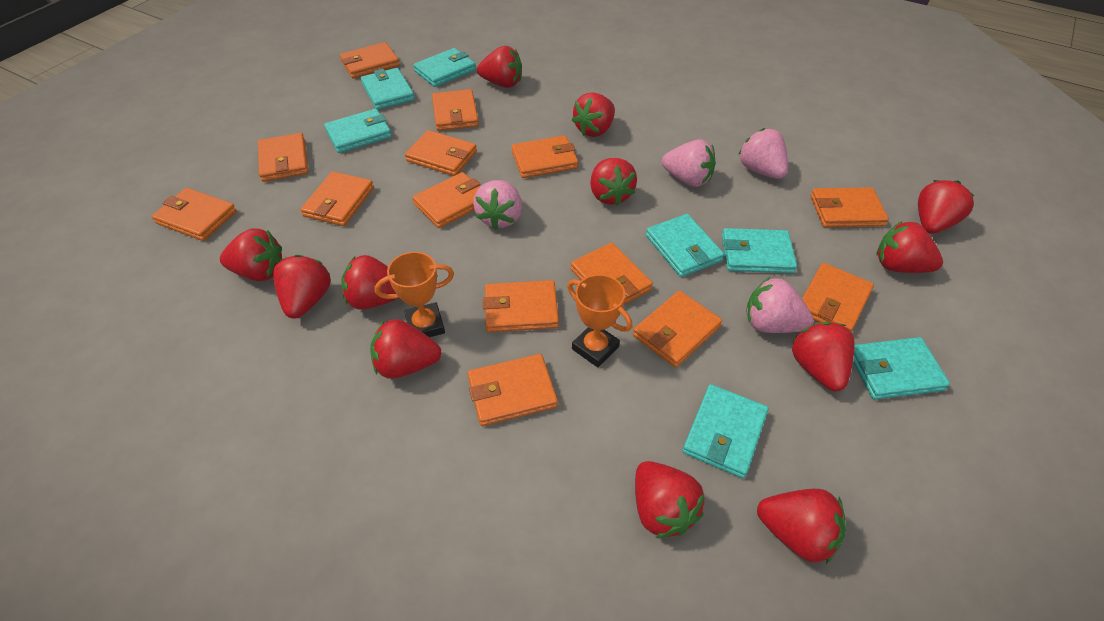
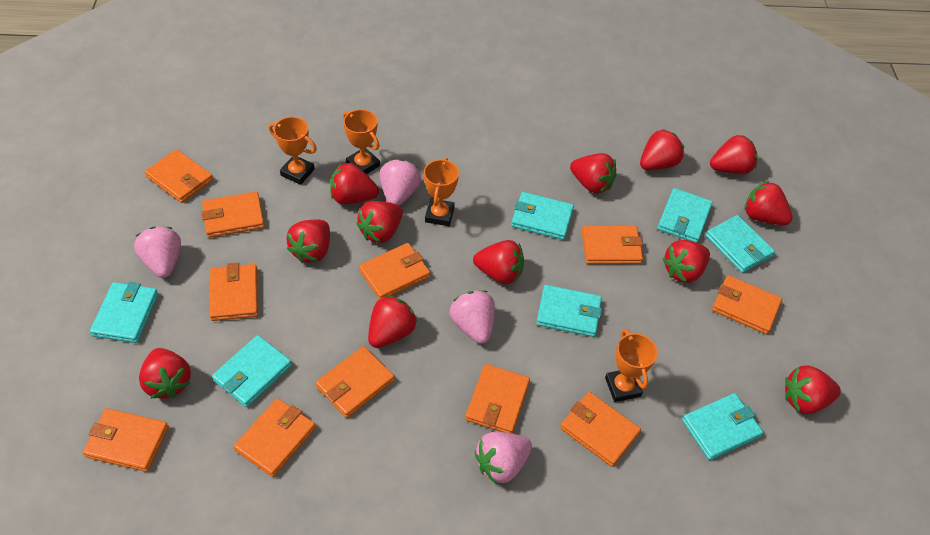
orange trophy: 2 -> 4
orange wallet: 14 -> 11

